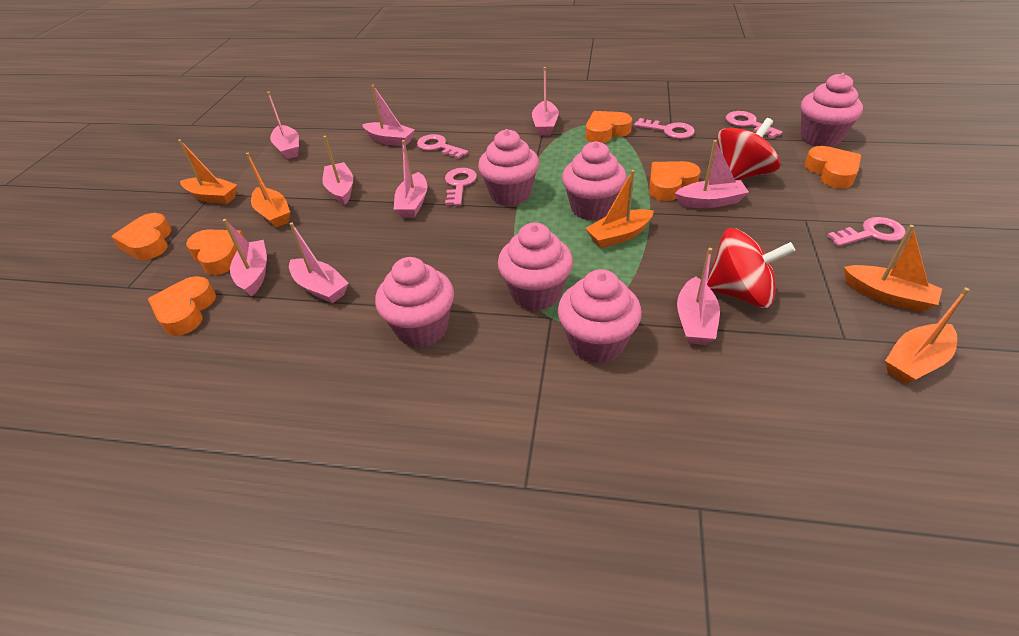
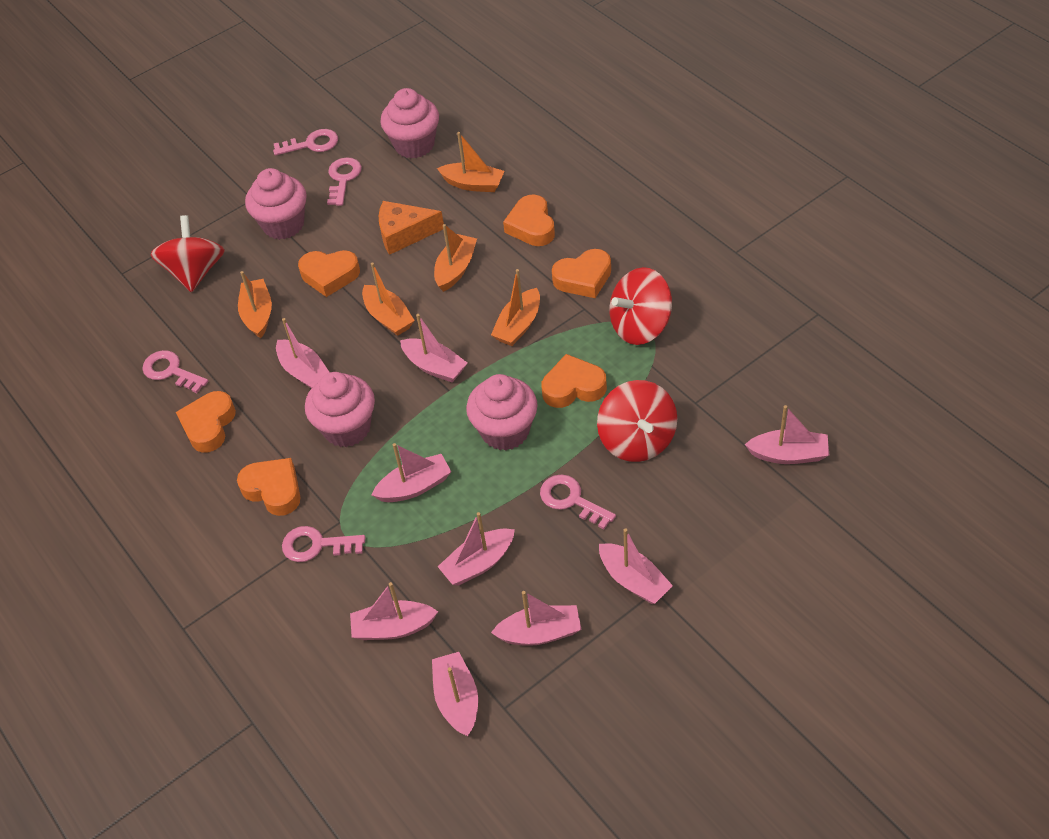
orange cheese: 0 -> 1
pink cupcake: 6 -> 4
red spinning top: 2 -> 3

